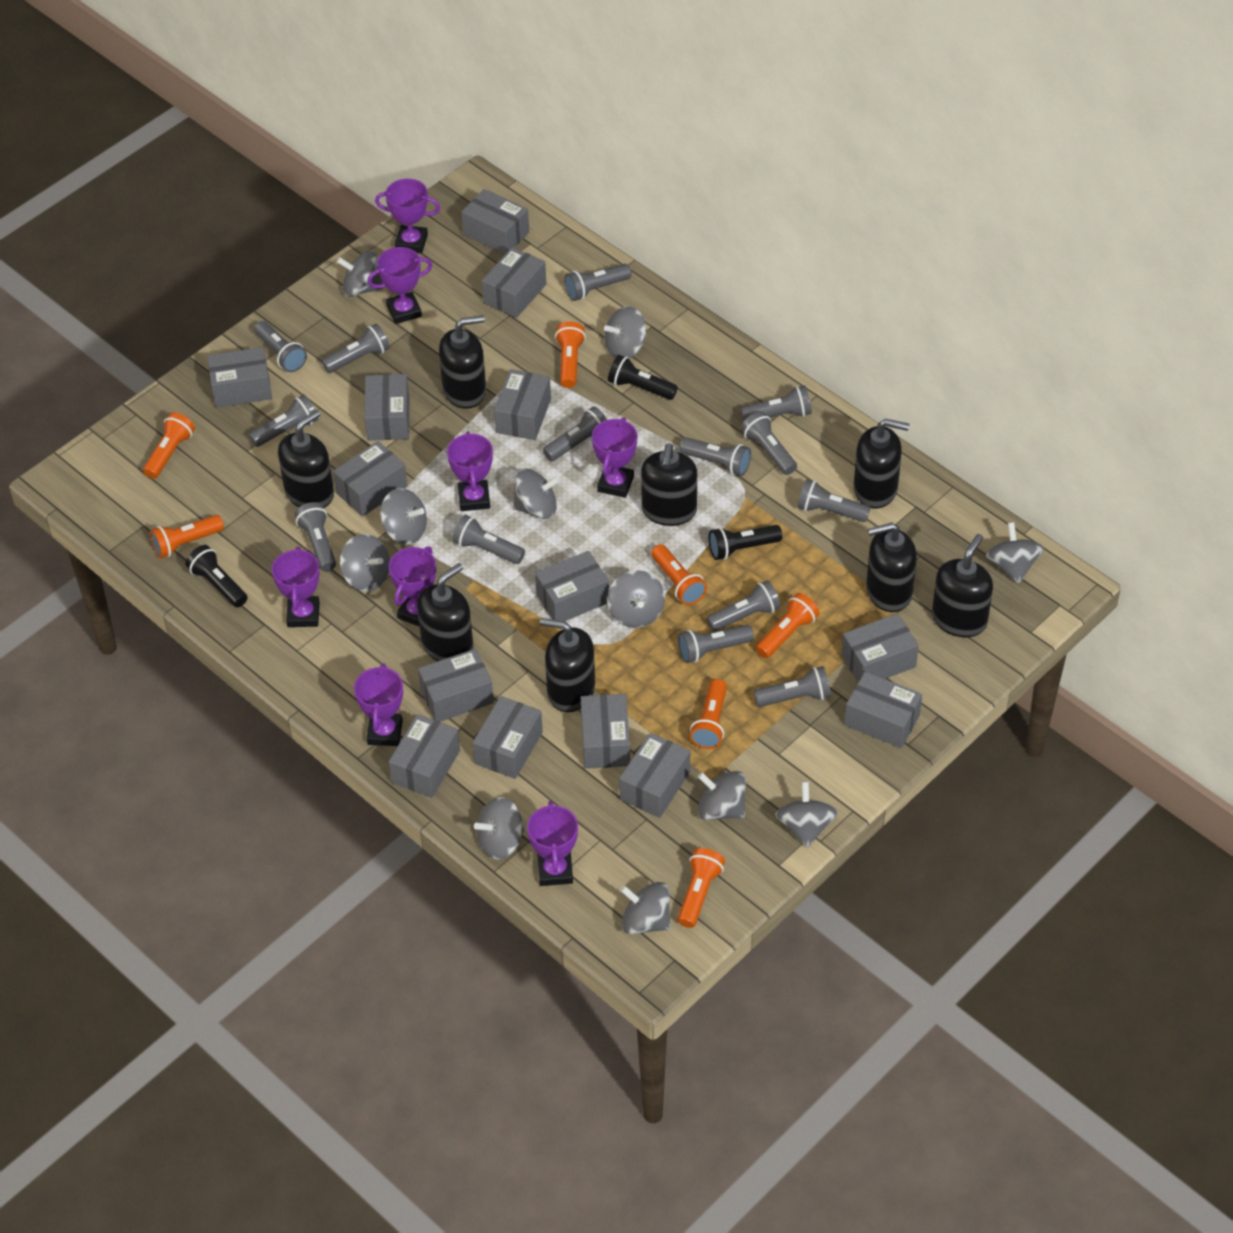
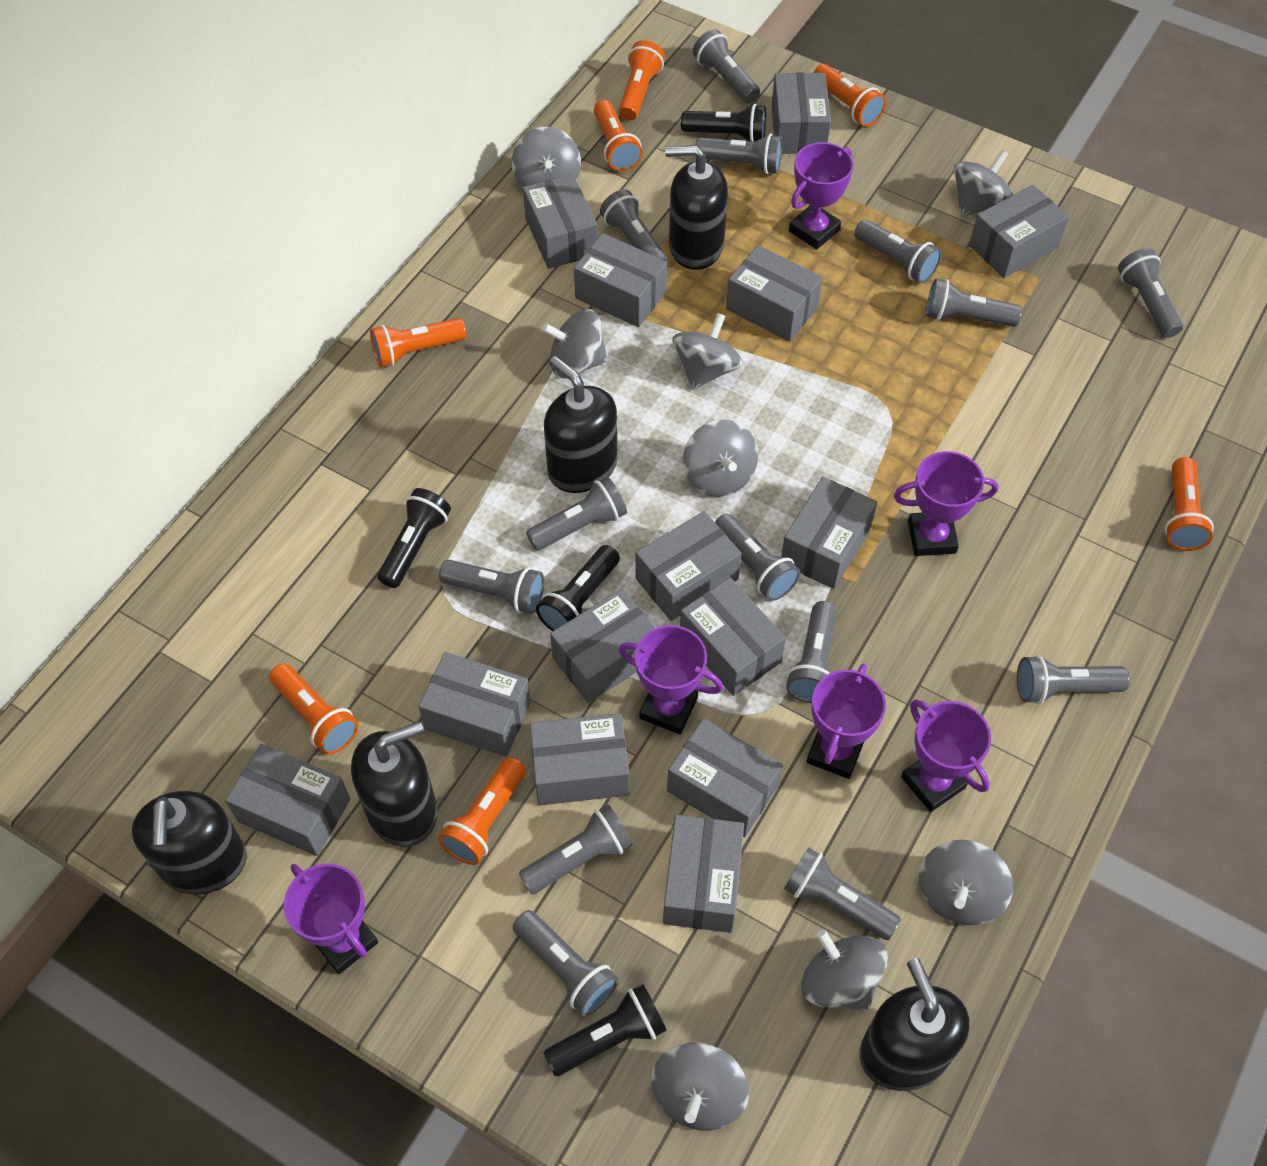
black flashlight: 3 -> 4
black soap dispenser: 8 -> 5
grey spinning top: 11 -> 8
purple trophy: 8 -> 6

